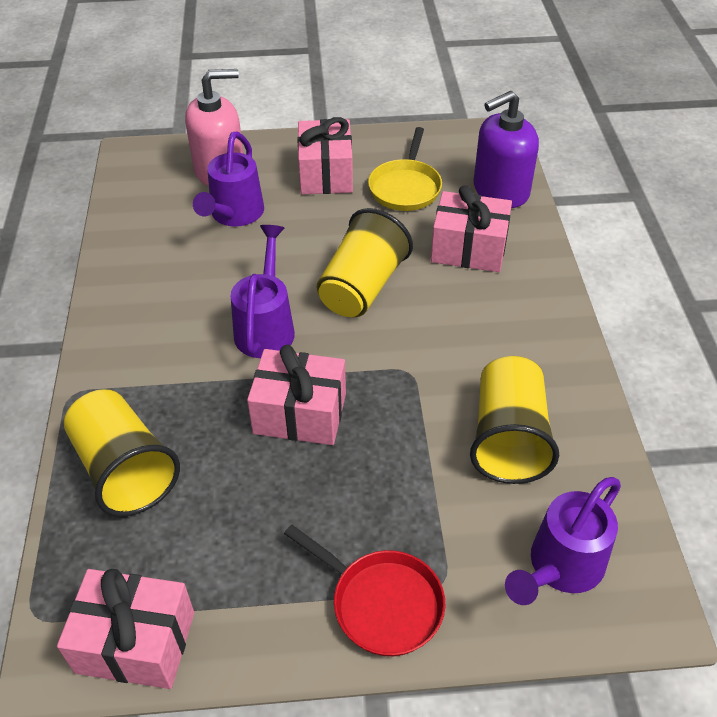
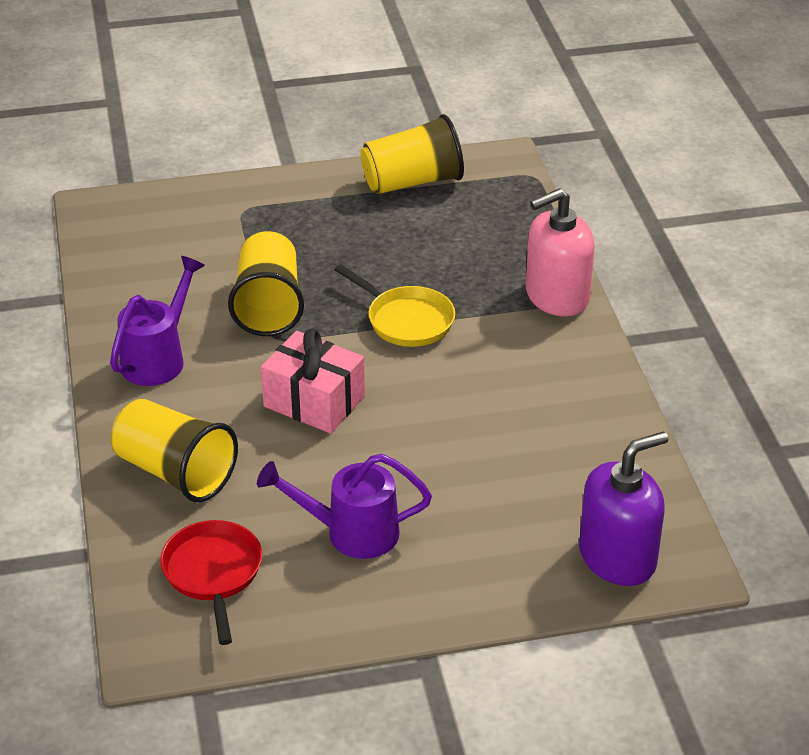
pink gift: 4 -> 1
purple watering can: 3 -> 2

